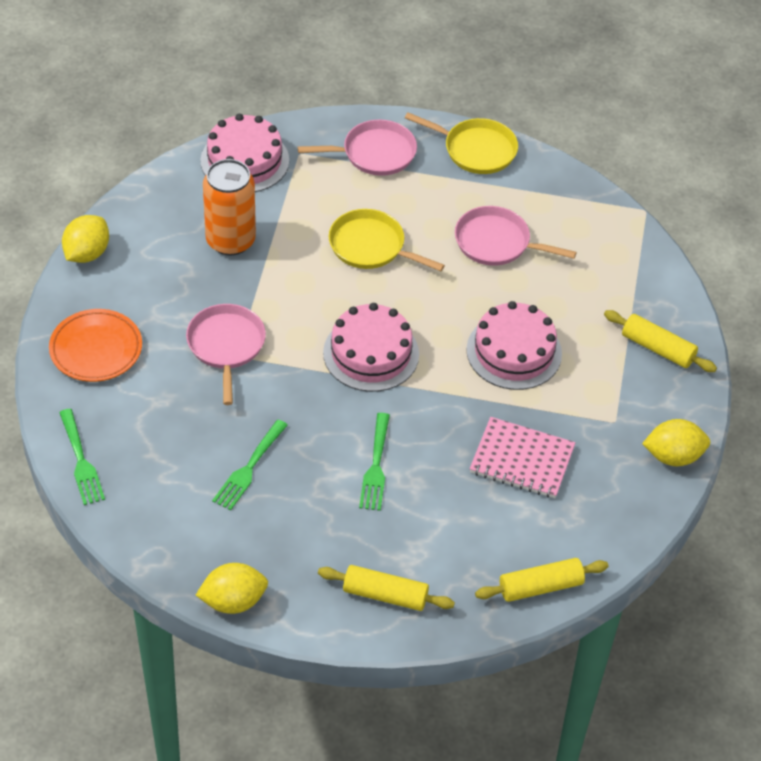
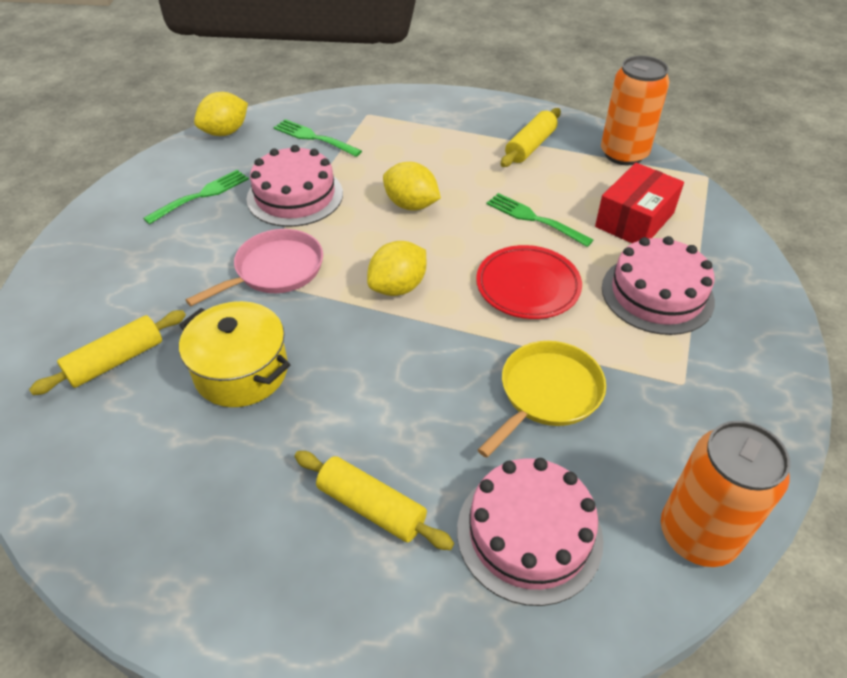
orange can: 1 -> 2
orange plate: 1 -> 0
pink notebook: 1 -> 0
pink pan: 3 -> 1
red box: 0 -> 1
red plate: 0 -> 1
yellow pan: 2 -> 1
yellow pot: 0 -> 1

